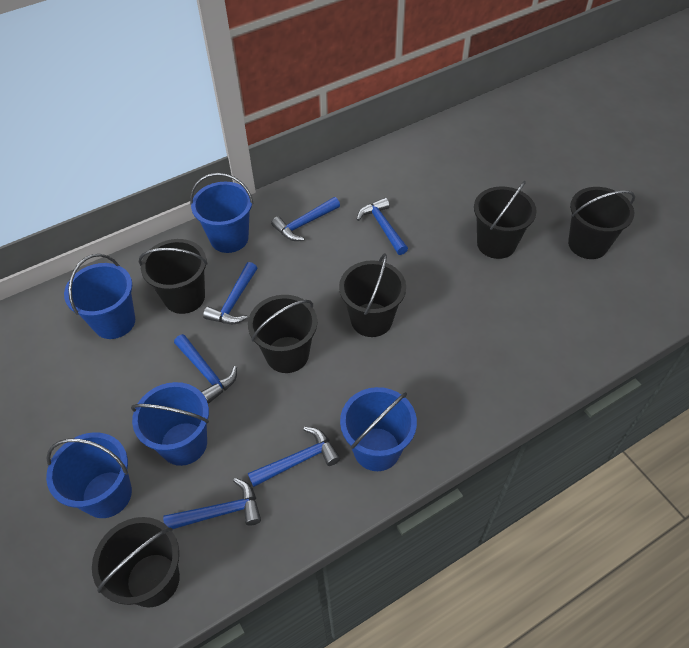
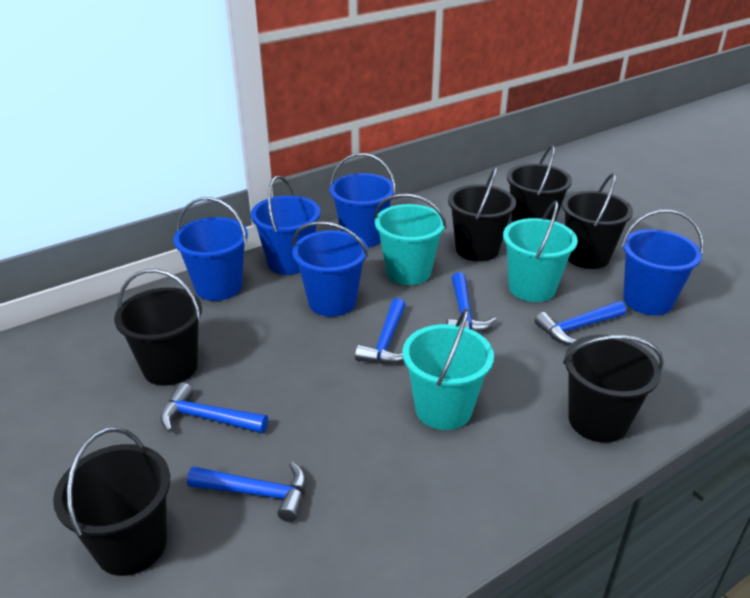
blue hammer: 6 -> 5
turquoise bucket: 0 -> 3

